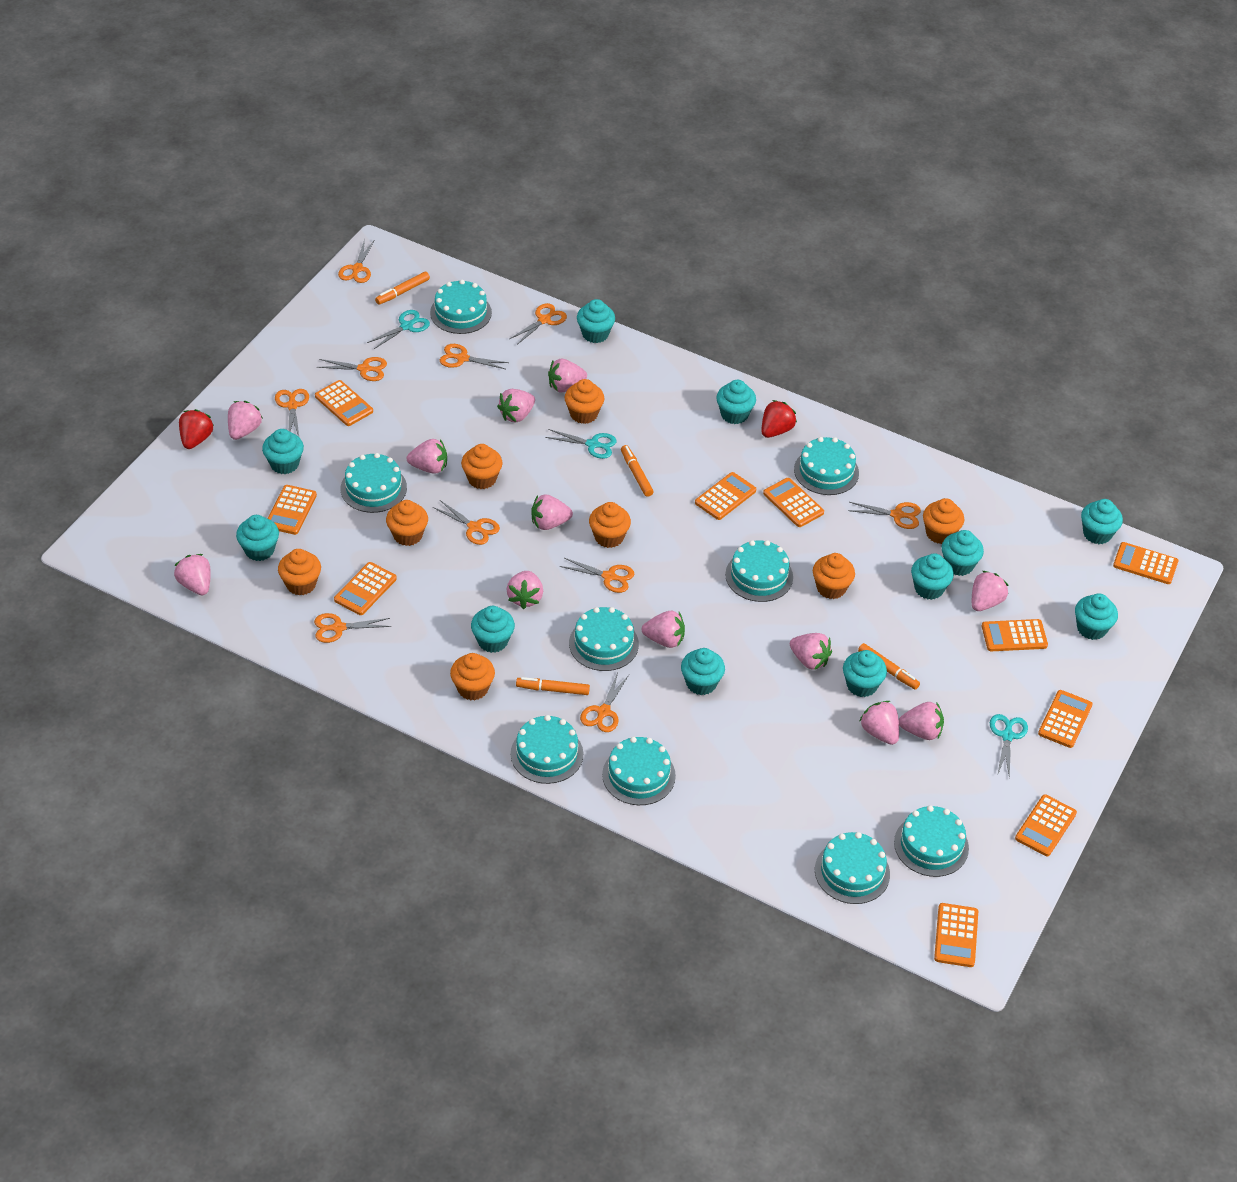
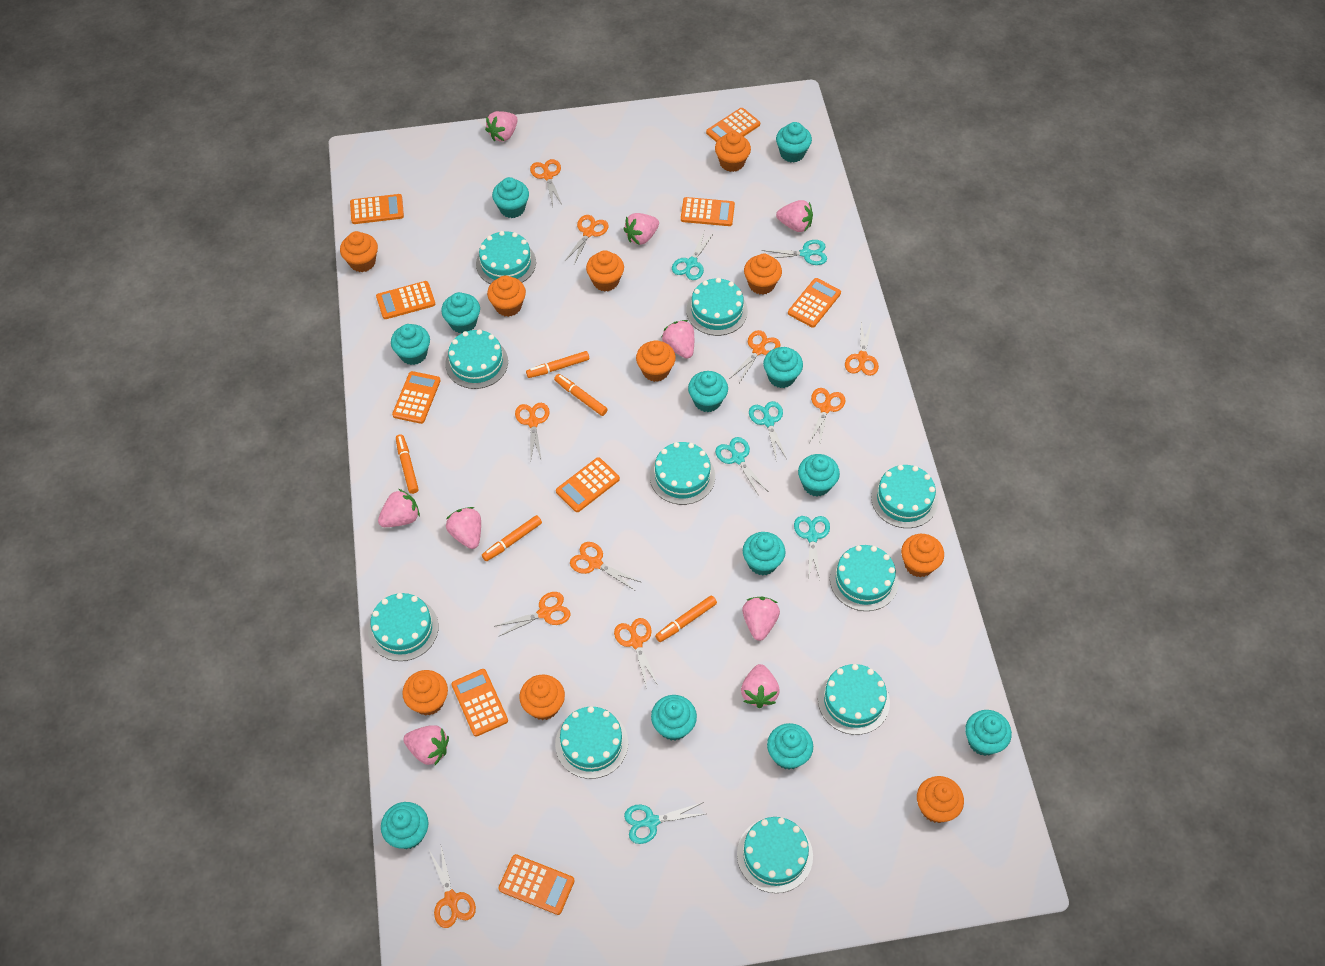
orange calculator: 10 -> 9
orange cupcake: 8 -> 10
orange marker: 4 -> 5
pink strawberry: 12 -> 9
red strawberry: 2 -> 0
turquoise cake: 9 -> 10
turquoise cupcake: 11 -> 12
turquoise scissors: 3 -> 6

